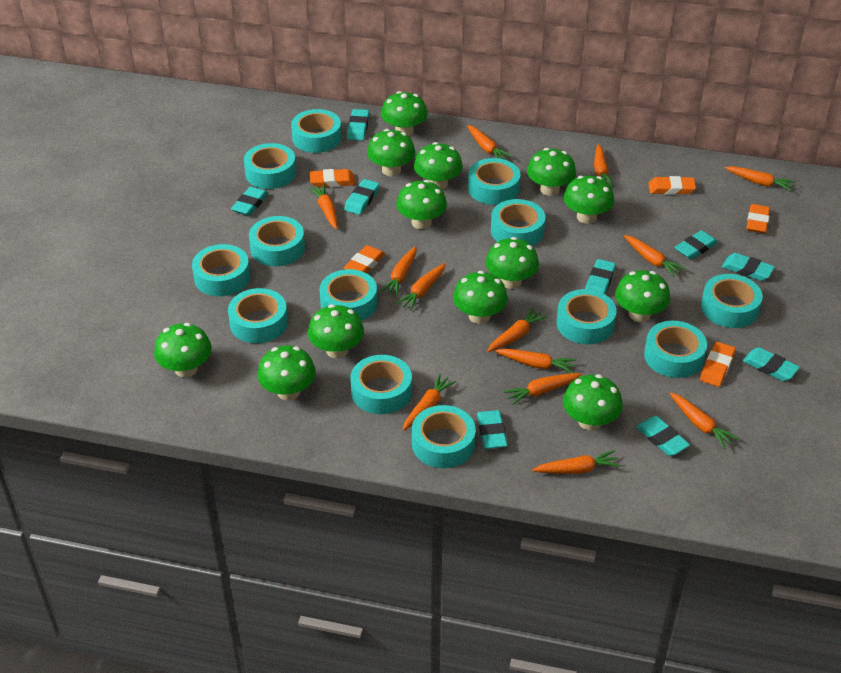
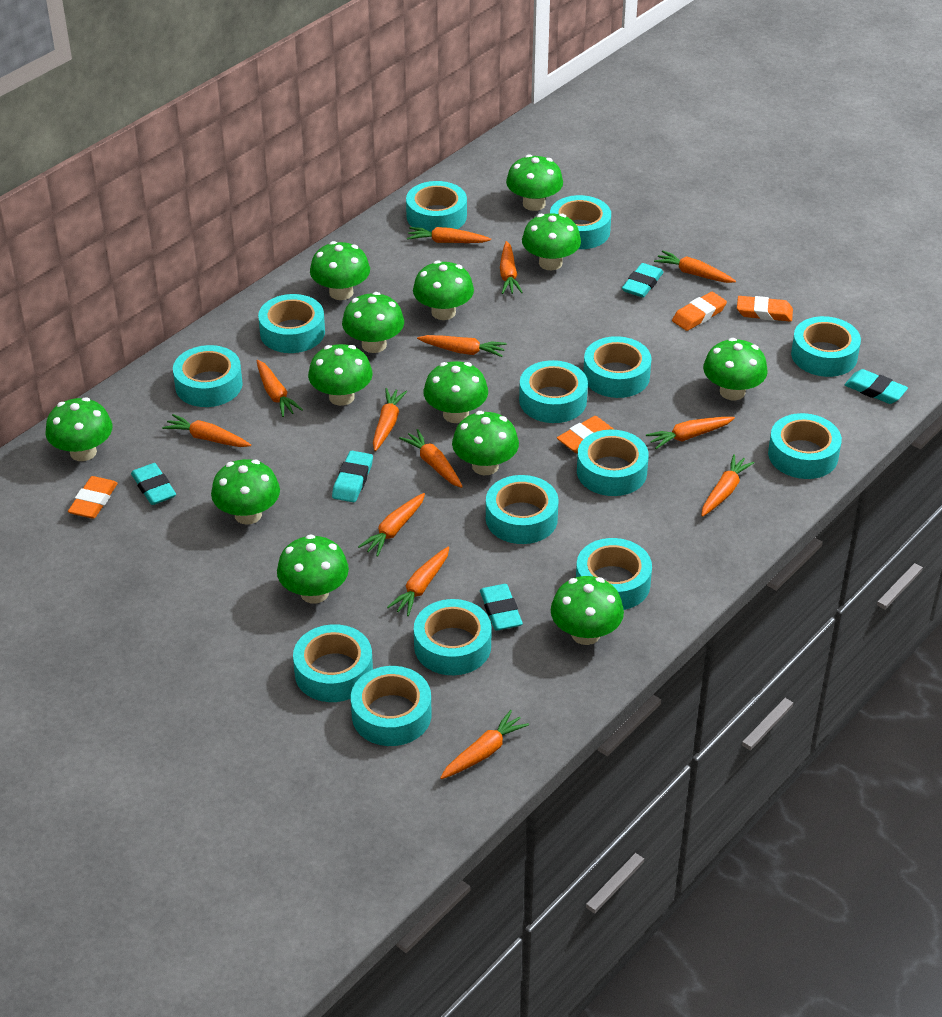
orange eraser: 5 -> 4
turquoise eraser: 9 -> 5
turquoise tape: 13 -> 14

